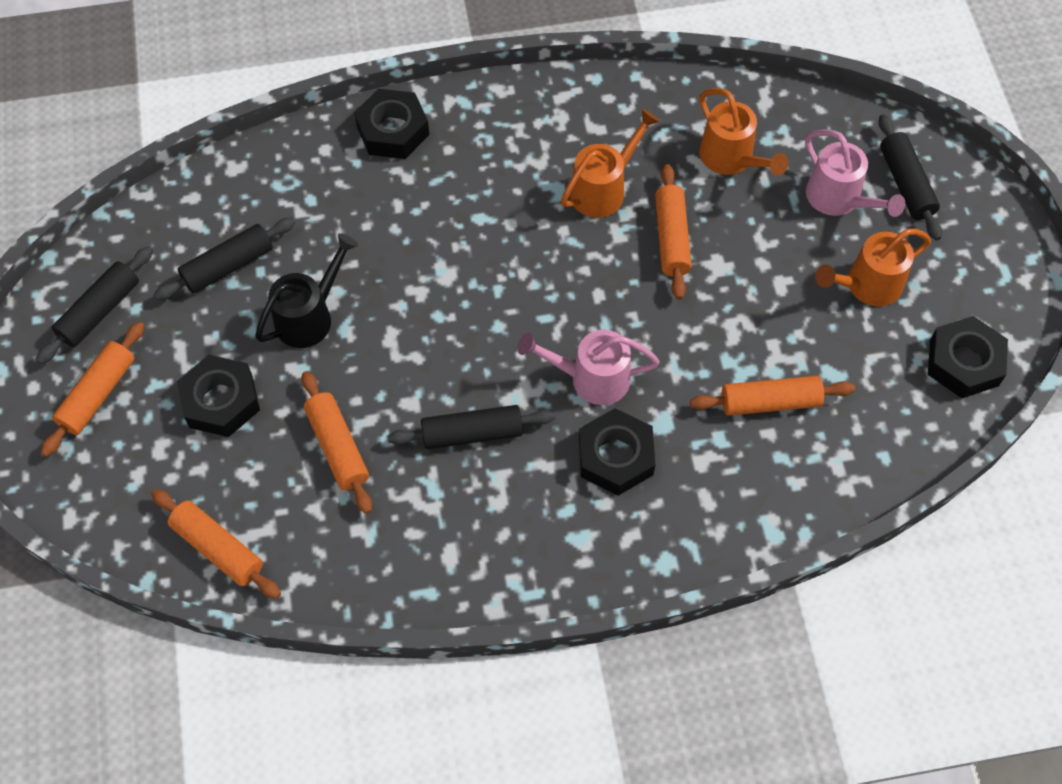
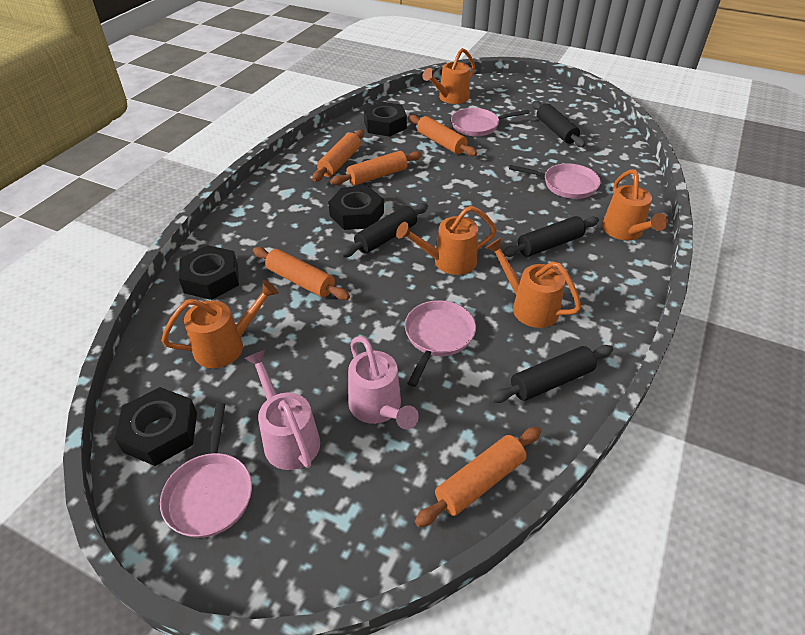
black watering can: 1 -> 0
orange watering can: 3 -> 5
pink pan: 0 -> 4

